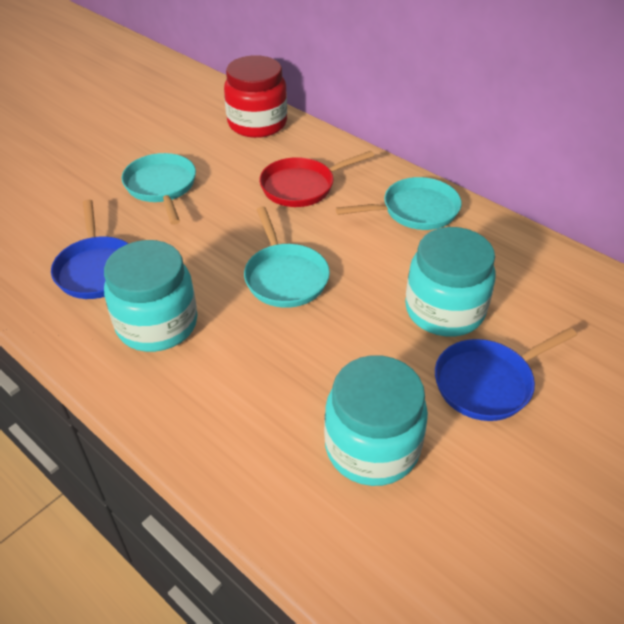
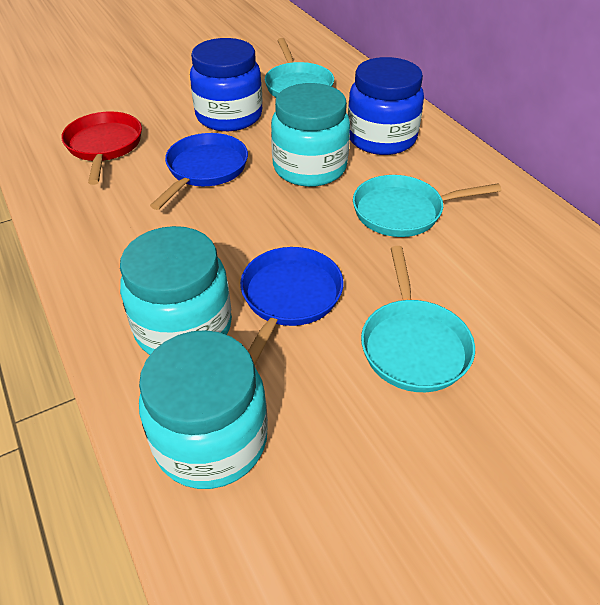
blue jar: 0 -> 2
red jar: 1 -> 0

